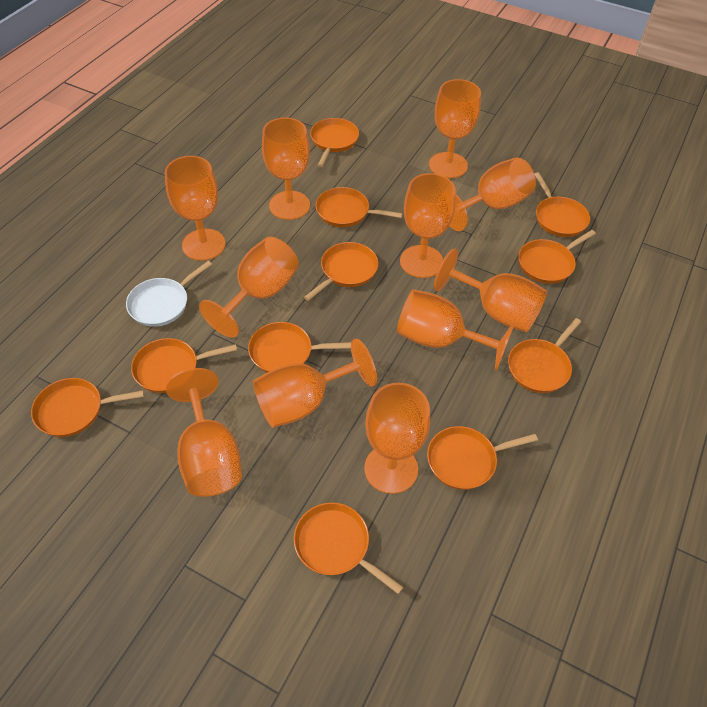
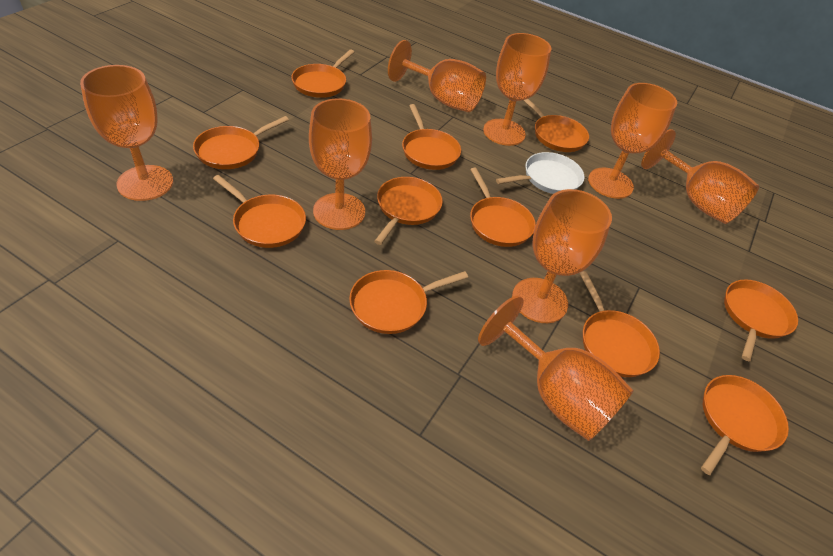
orange goblet: 11 -> 8

